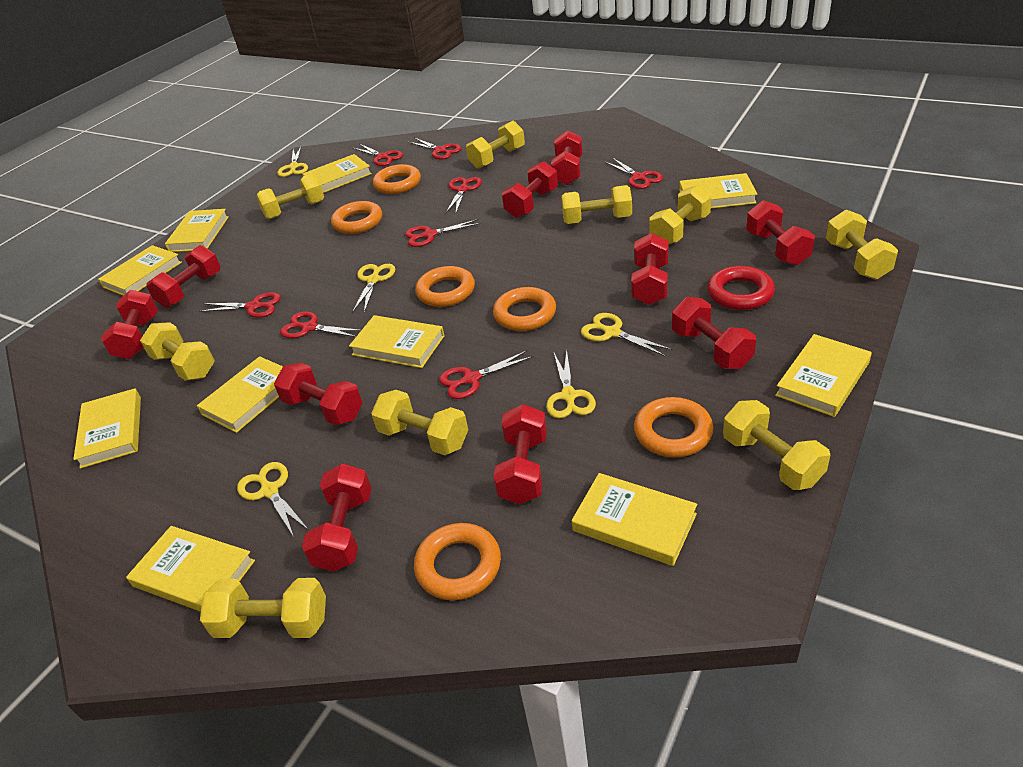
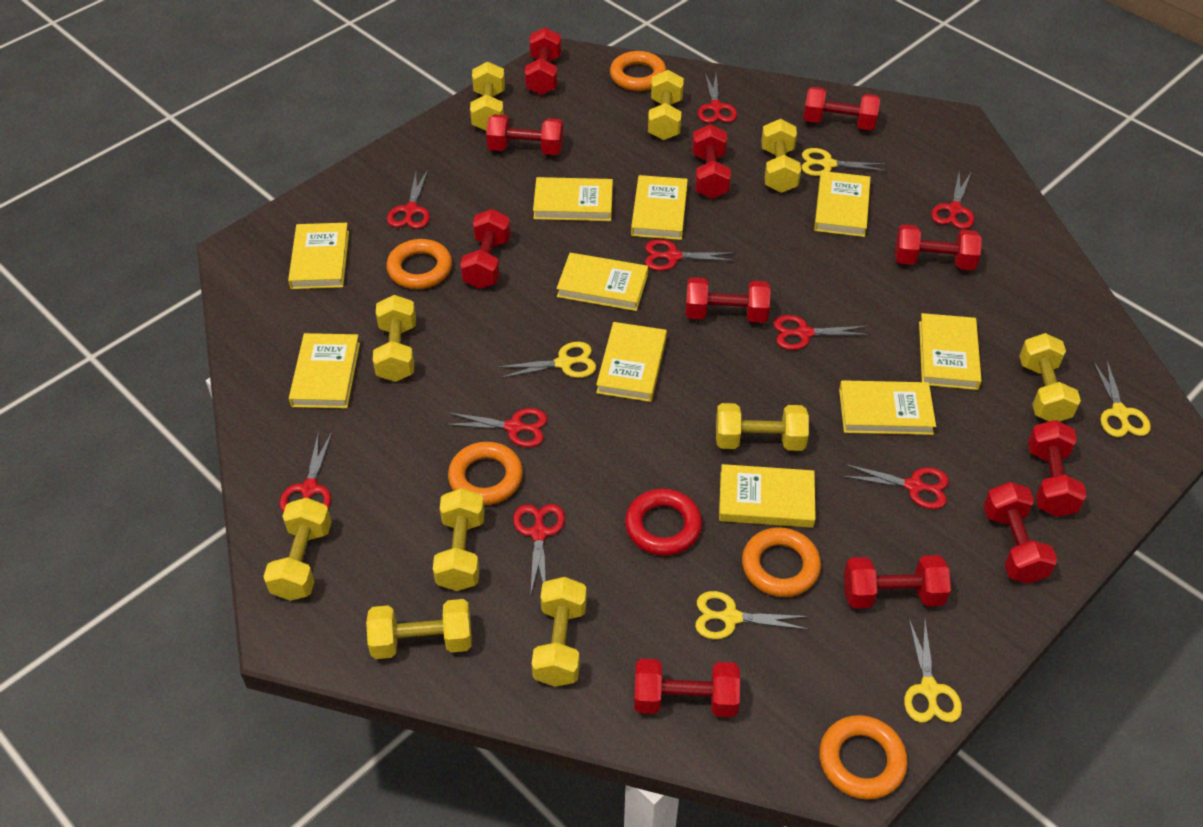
orange ring: 6 -> 5
red dumbbell: 10 -> 11
red scissors: 8 -> 9
yellow dumbbell: 9 -> 10

